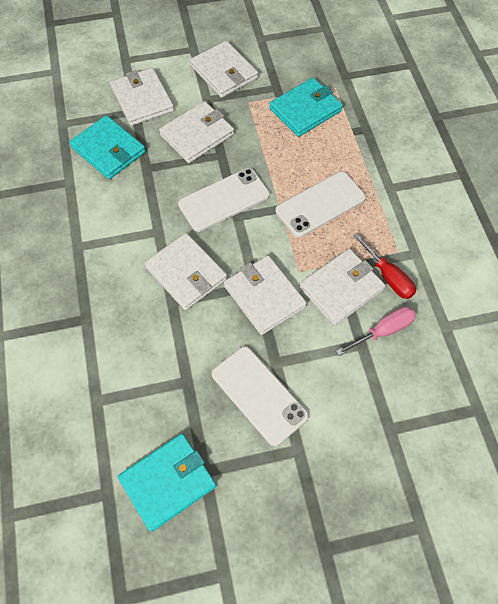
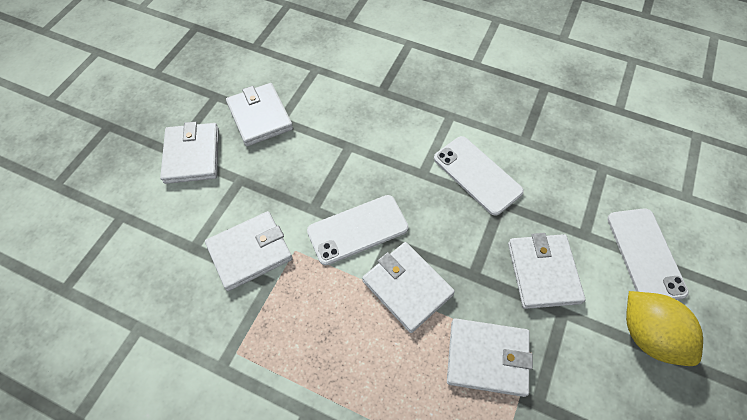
pink screwdriver: 1 -> 0
red screwdriver: 1 -> 0
turquoise wallet: 3 -> 0
yellow lemon: 0 -> 1

